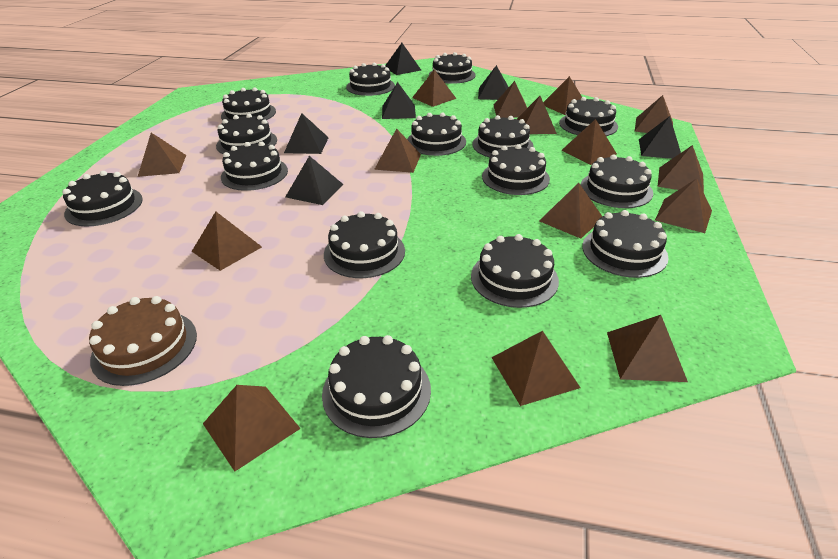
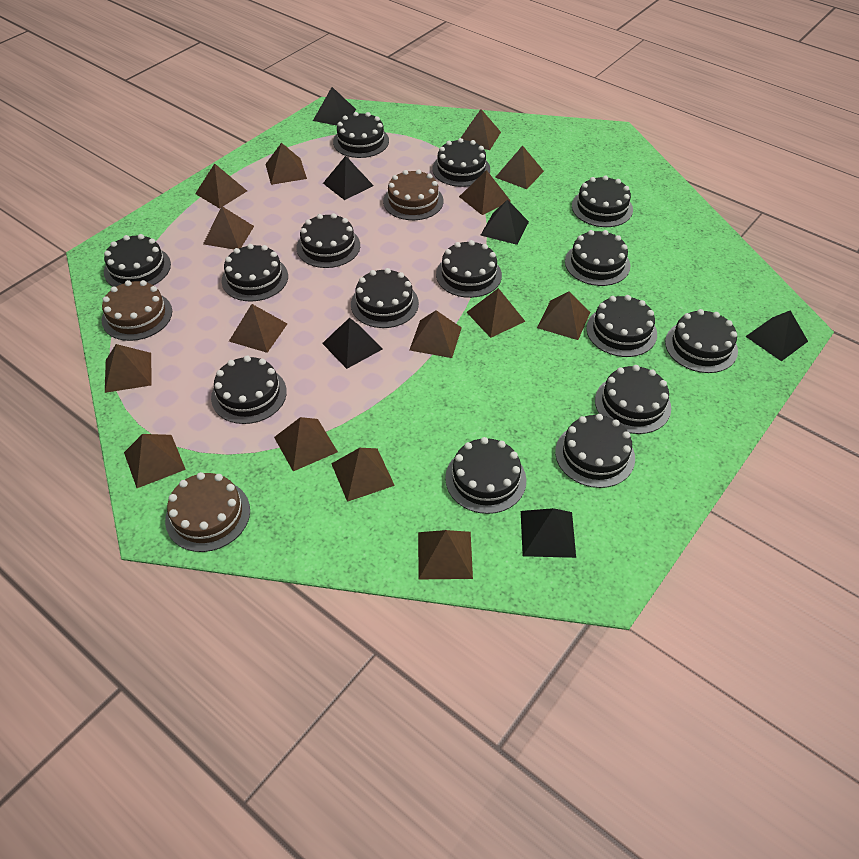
brown cake: 1 -> 3

